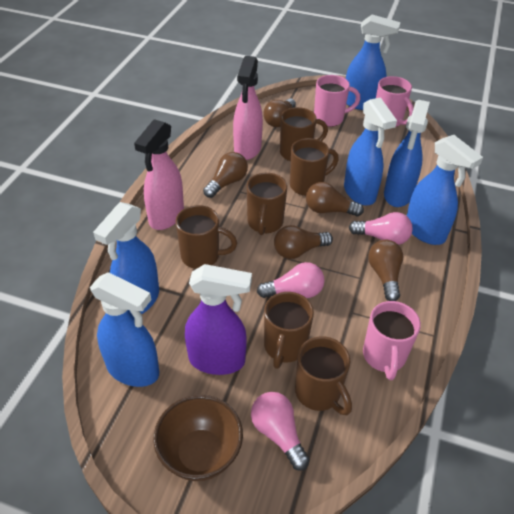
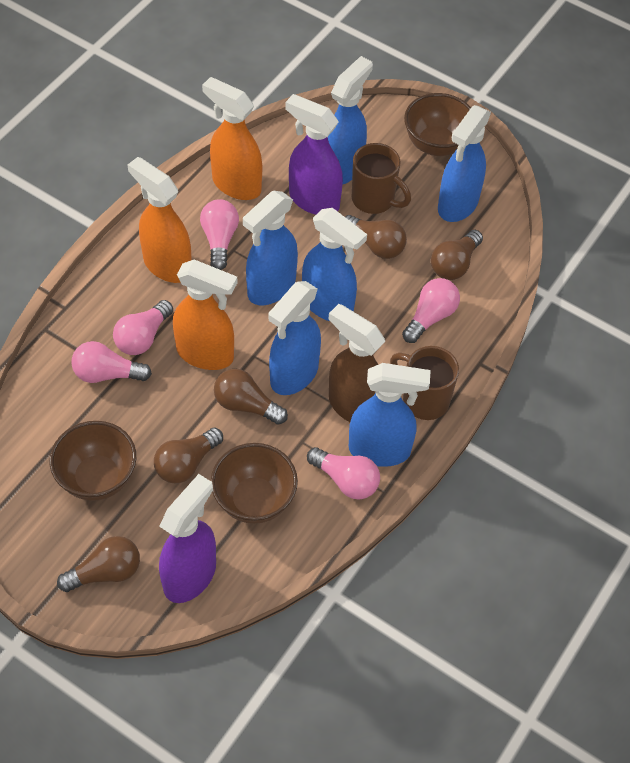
brown bowl: 1 -> 3
brown mug: 6 -> 2
brown spray bottle: 0 -> 1
orange spray bottle: 0 -> 3
pink light bulb: 3 -> 5
pink mug: 3 -> 0
pink spray bottle: 2 -> 0
purple spray bottle: 1 -> 2

